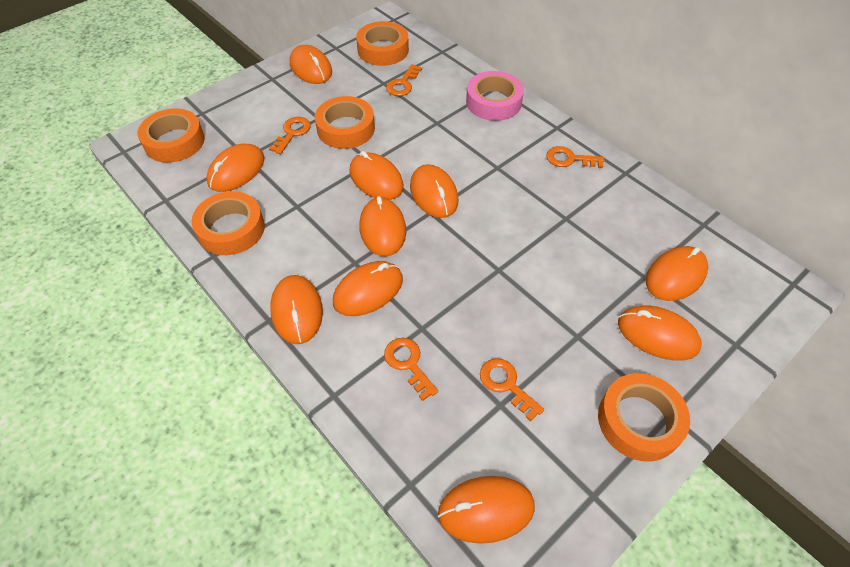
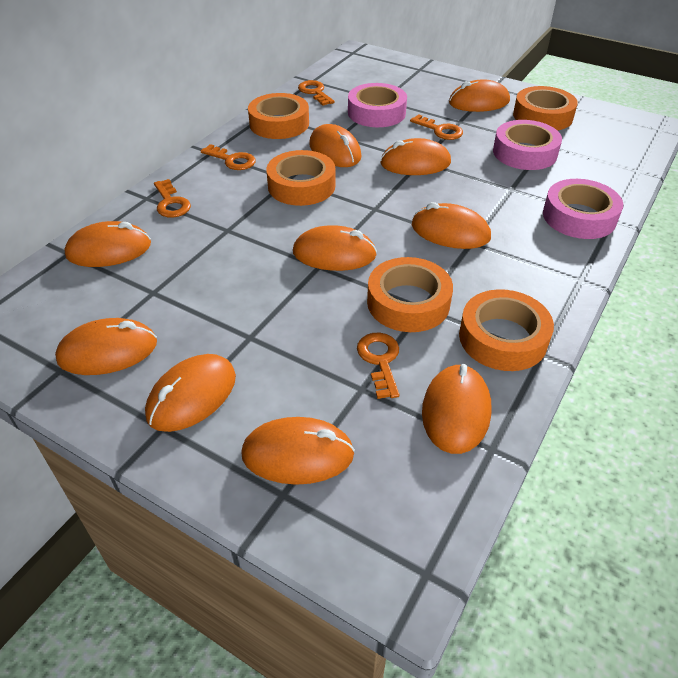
pink tape: 1 -> 3

